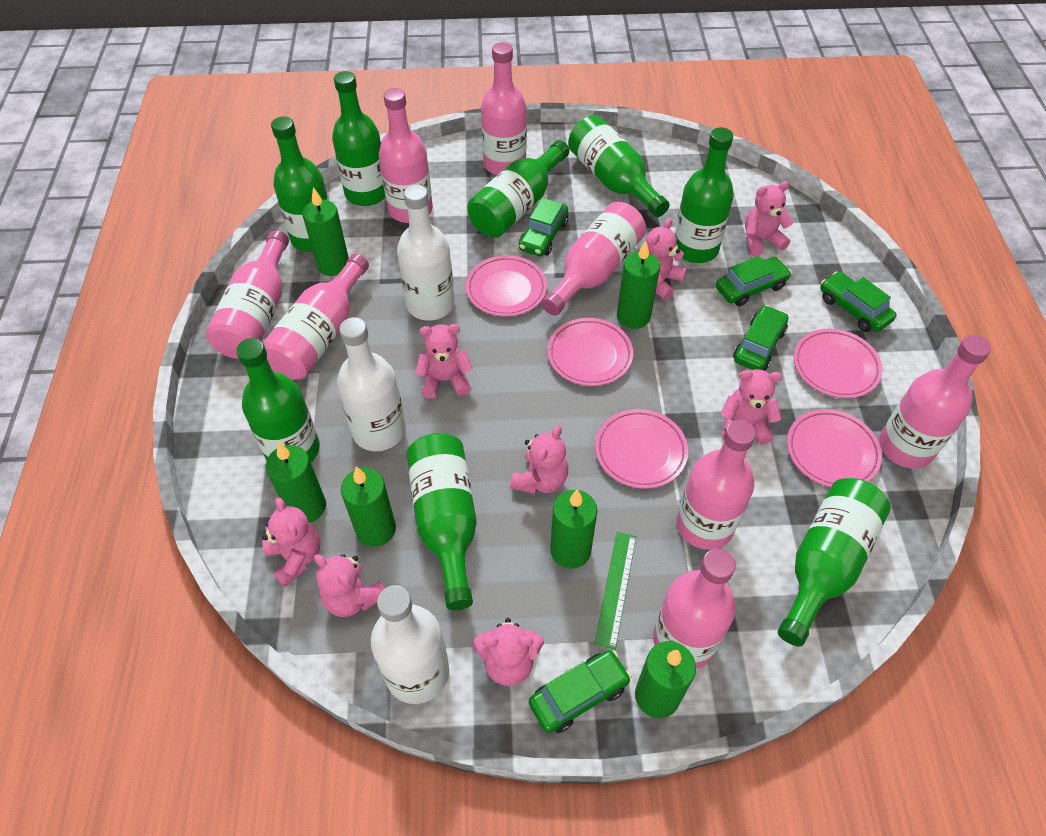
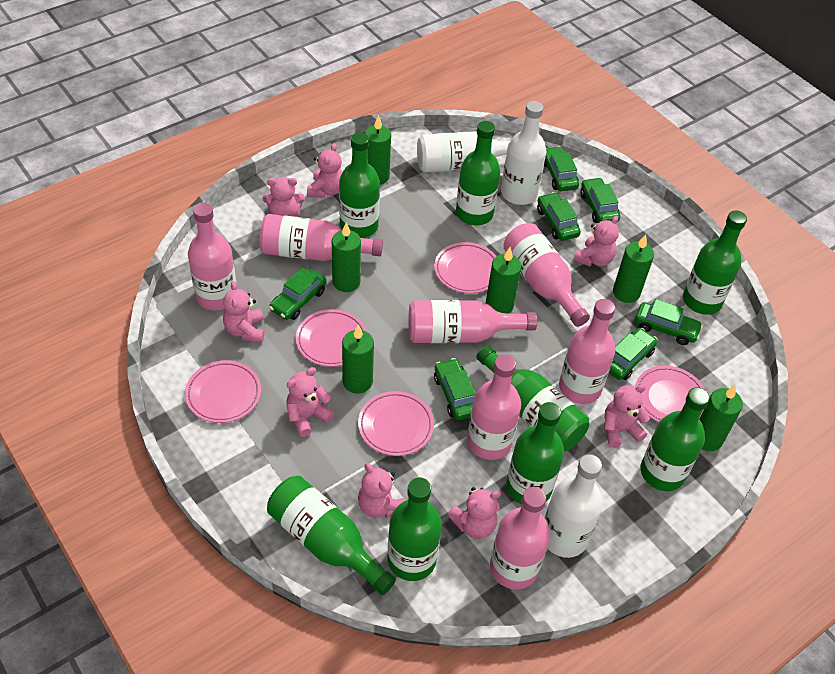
green car: 5 -> 7
green ruler: 1 -> 0
pink bottle: 8 -> 7

